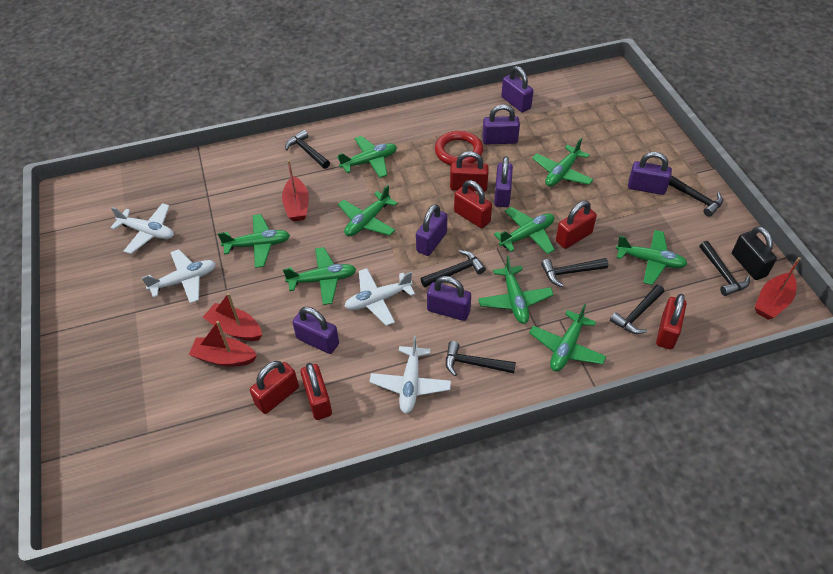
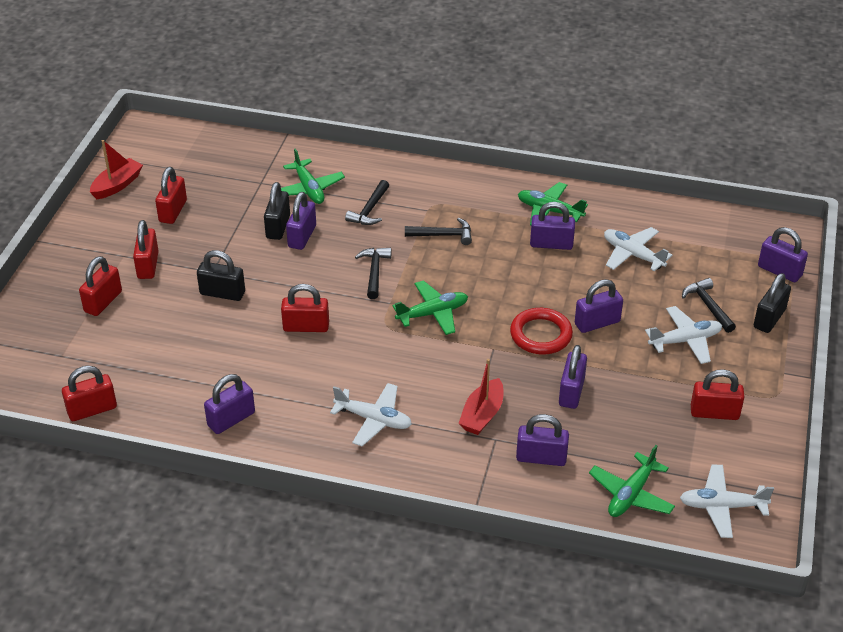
black hammer: 7 -> 4
black padlock: 1 -> 3
green plane: 9 -> 4
red boat: 4 -> 2

